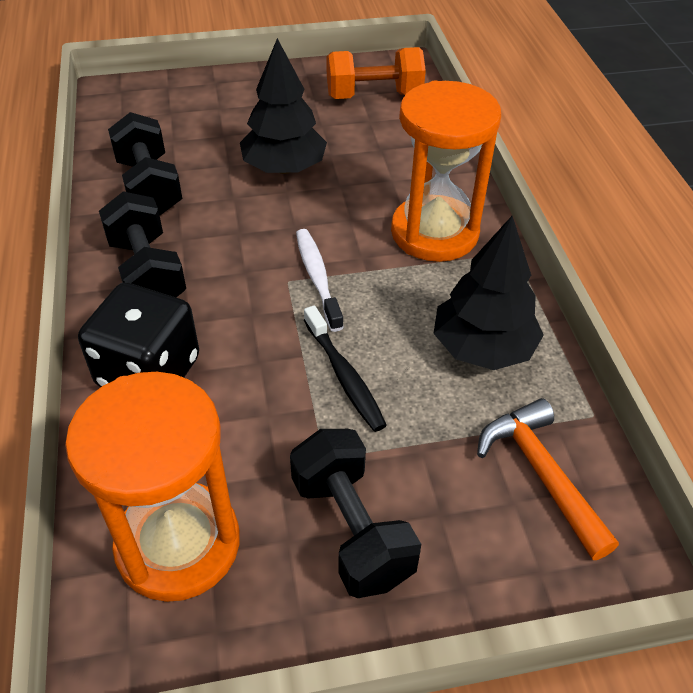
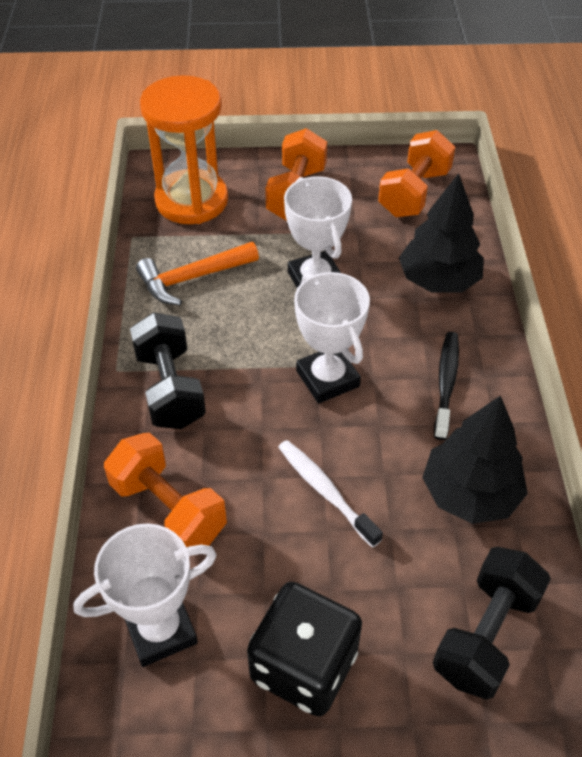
black dumbbell: 3 -> 2
orange dumbbell: 1 -> 3
orange hourglass: 2 -> 1
white trophy: 0 -> 3

